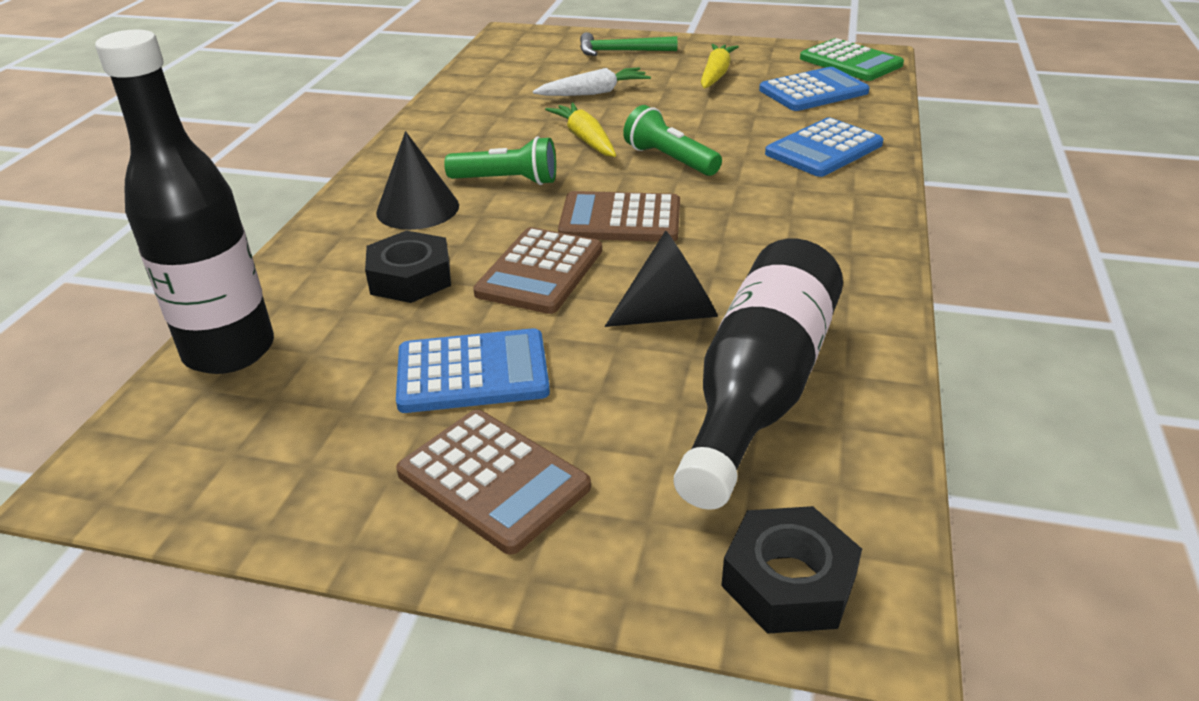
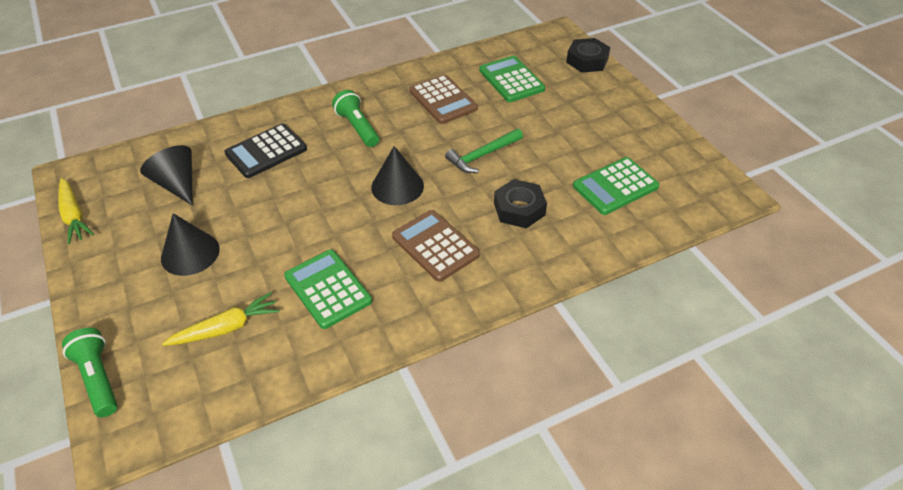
black bottle: 2 -> 0
black calculator: 0 -> 1
black cone: 2 -> 3
blue calculator: 3 -> 0
brown calculator: 3 -> 2
green calculator: 1 -> 3
white carrot: 1 -> 0

